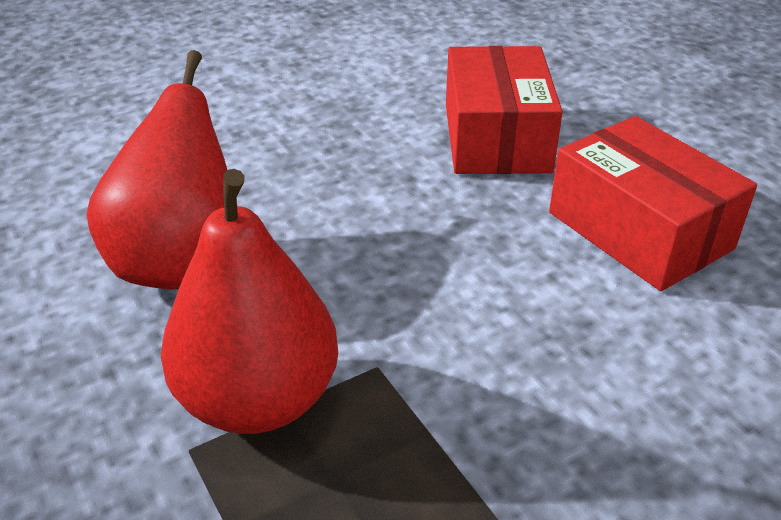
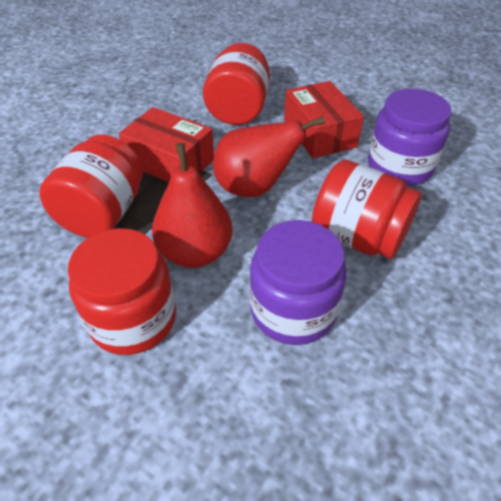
purple jar: 0 -> 2
red jar: 0 -> 4

